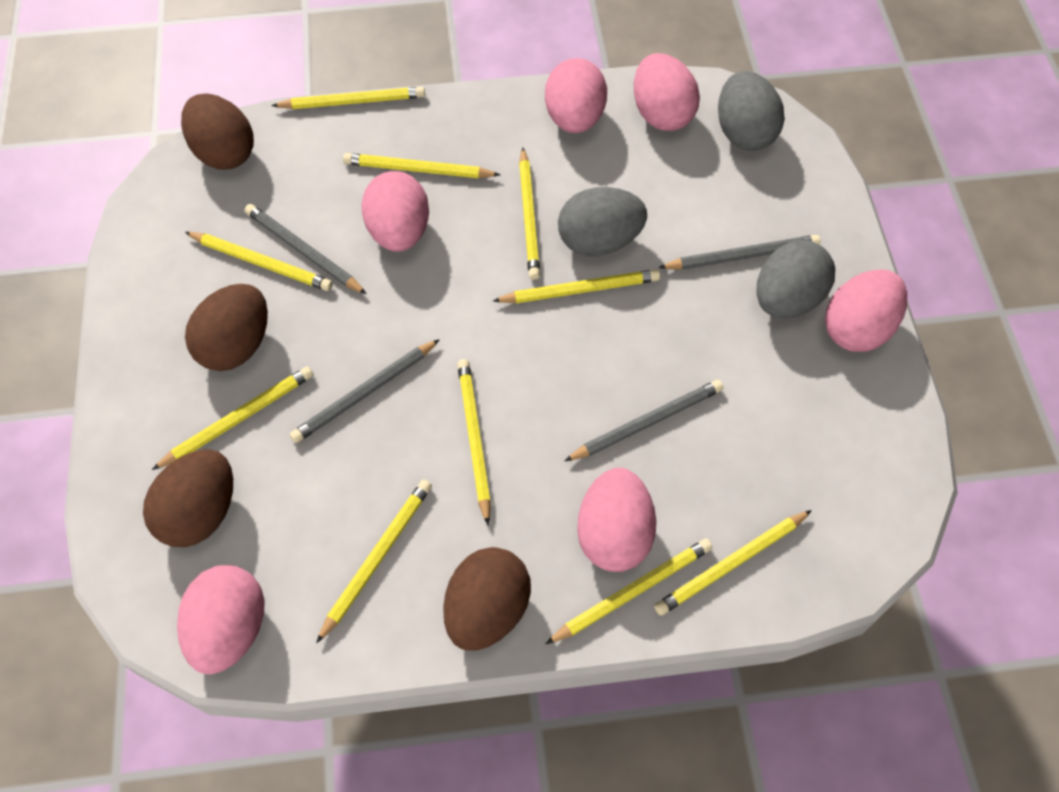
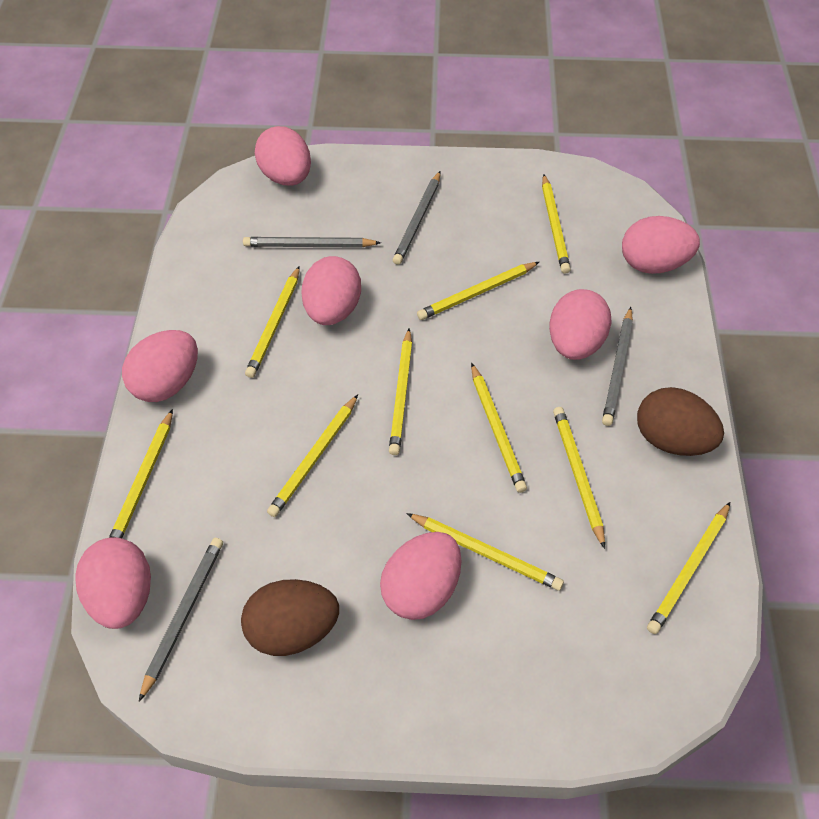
brown egg: 4 -> 2
grey egg: 3 -> 0
pink egg: 6 -> 7

